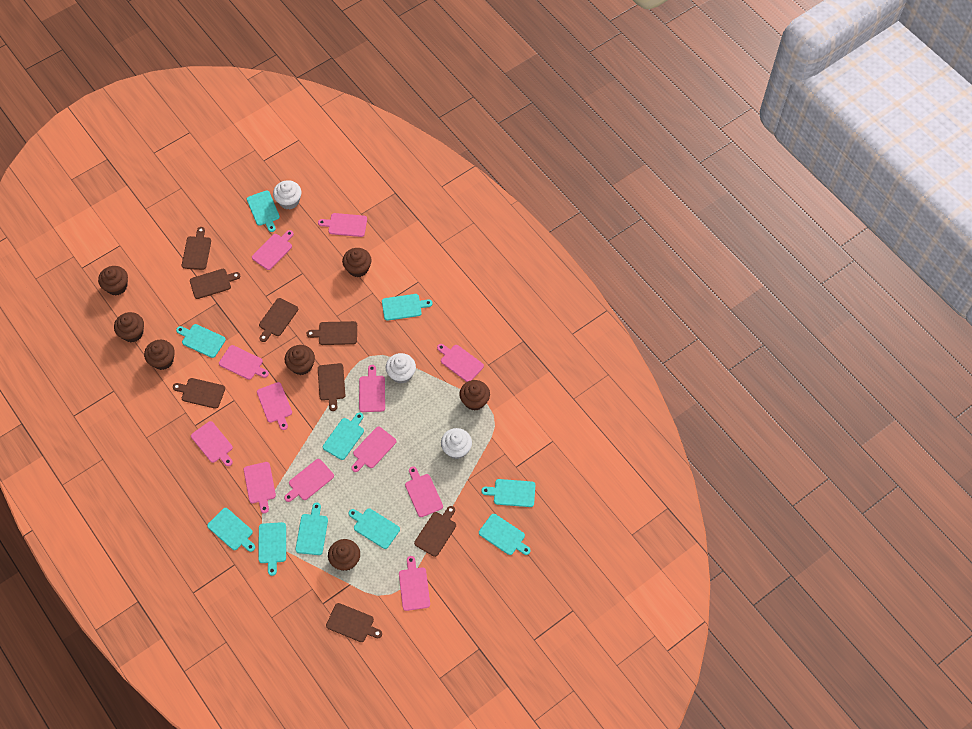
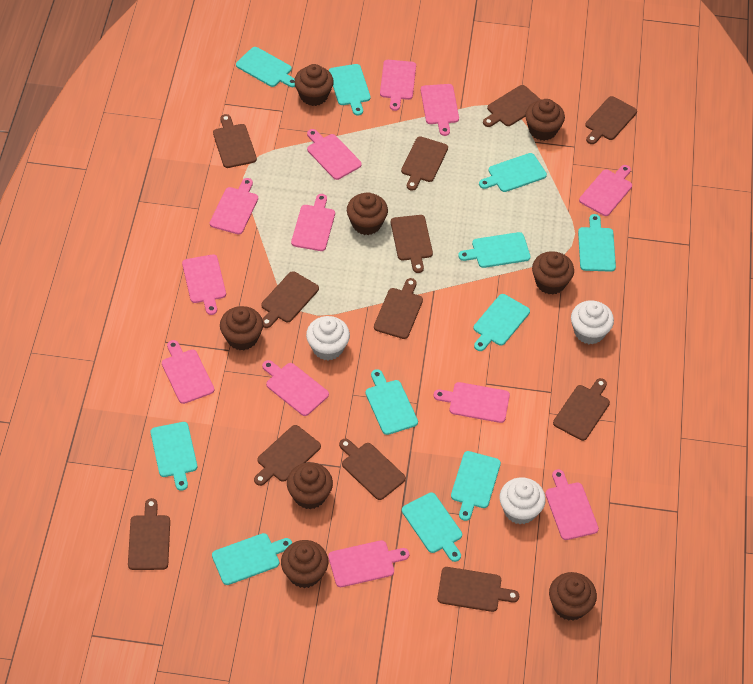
brown cupcake: 7 -> 8
brown cutting board: 8 -> 12
turquoise cutting board: 10 -> 11

